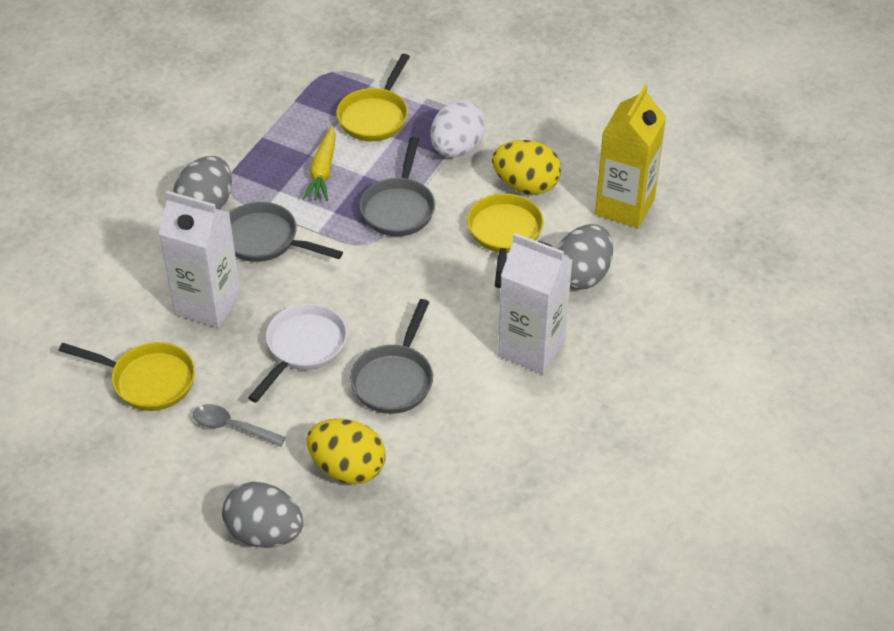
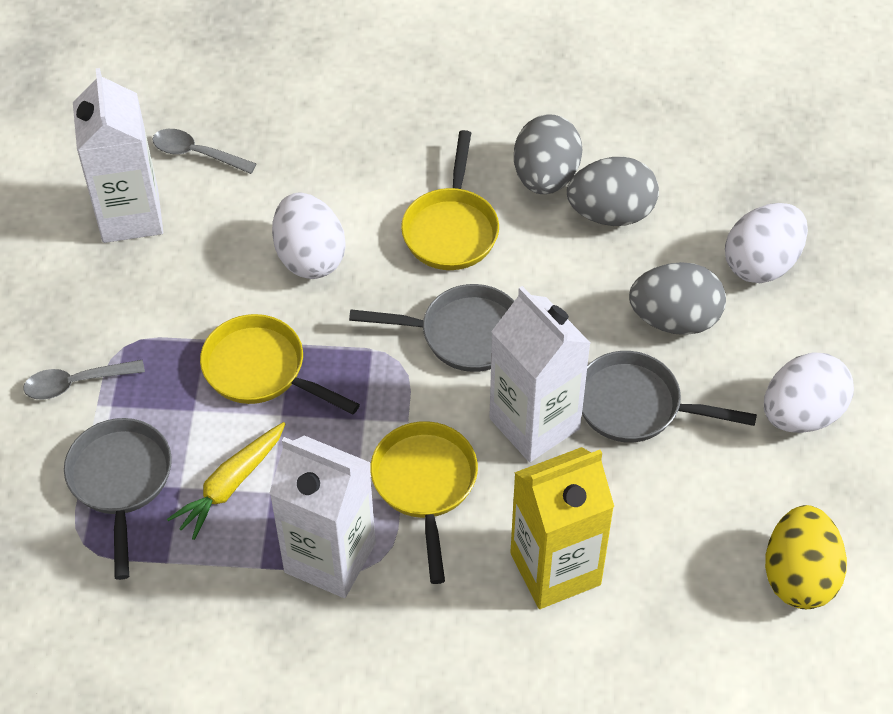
grey spoon: 1 -> 2
white carton: 2 -> 3
white egg: 1 -> 3
white pan: 1 -> 0
yellow egg: 2 -> 1

